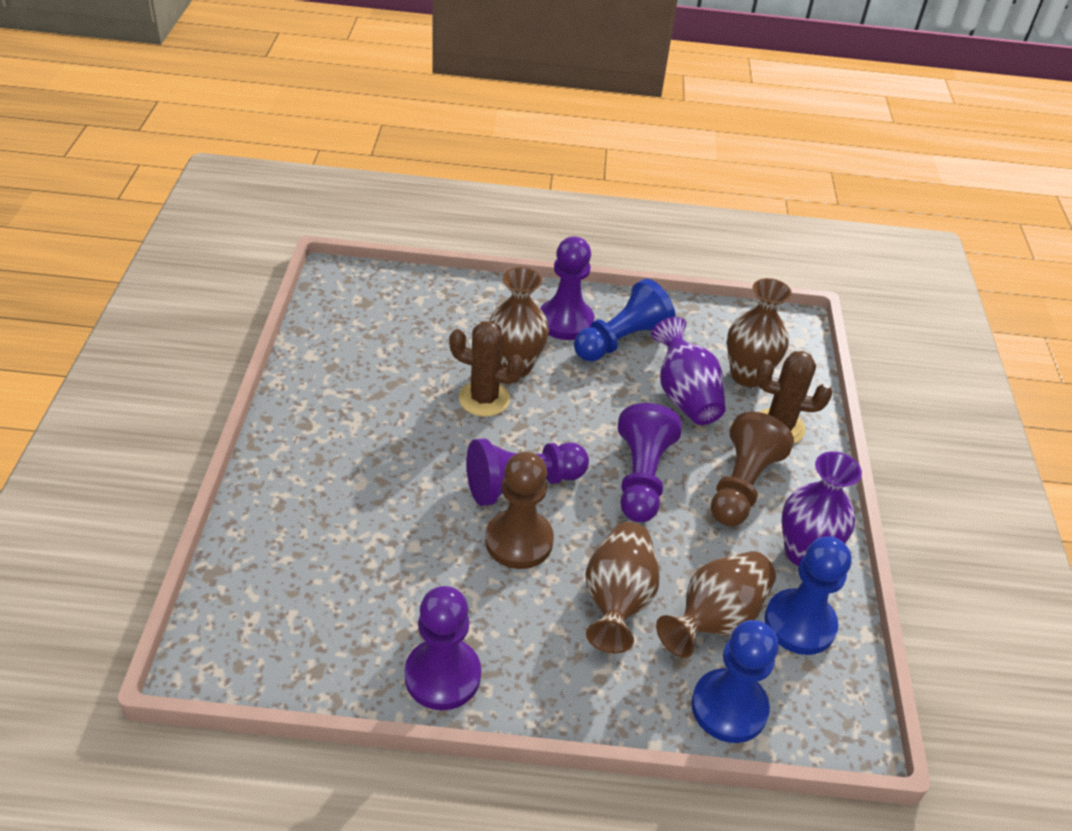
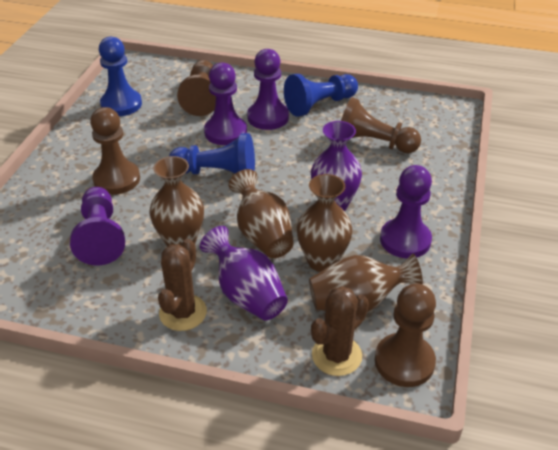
brown pawn: 2 -> 4

